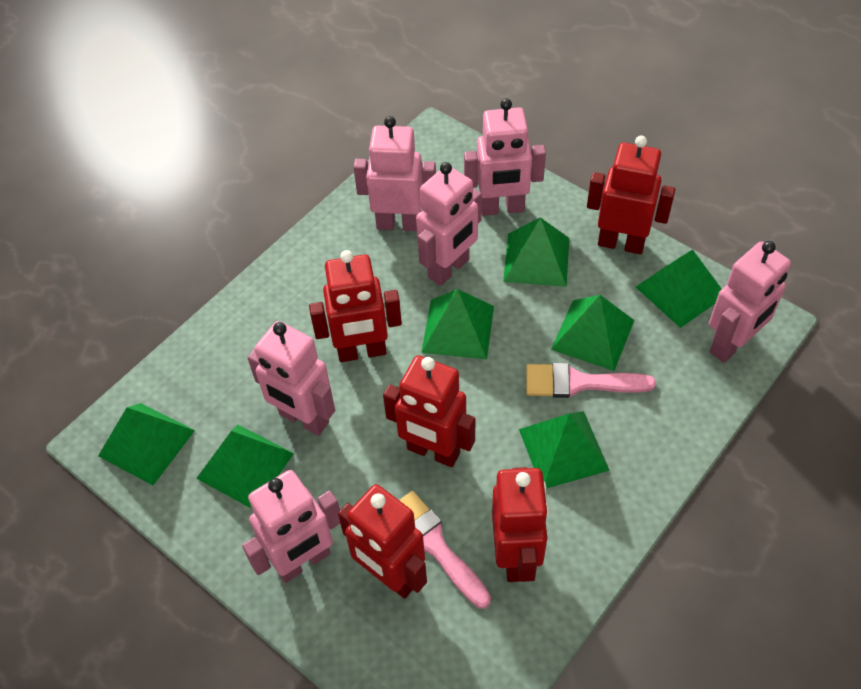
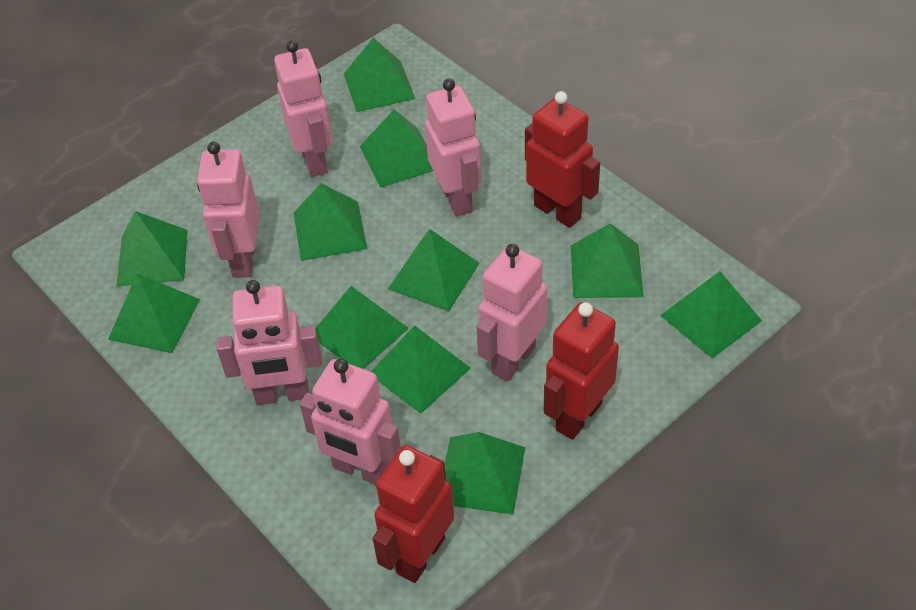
green pyramid: 7 -> 11
pink brush: 2 -> 0
red robot: 5 -> 3

